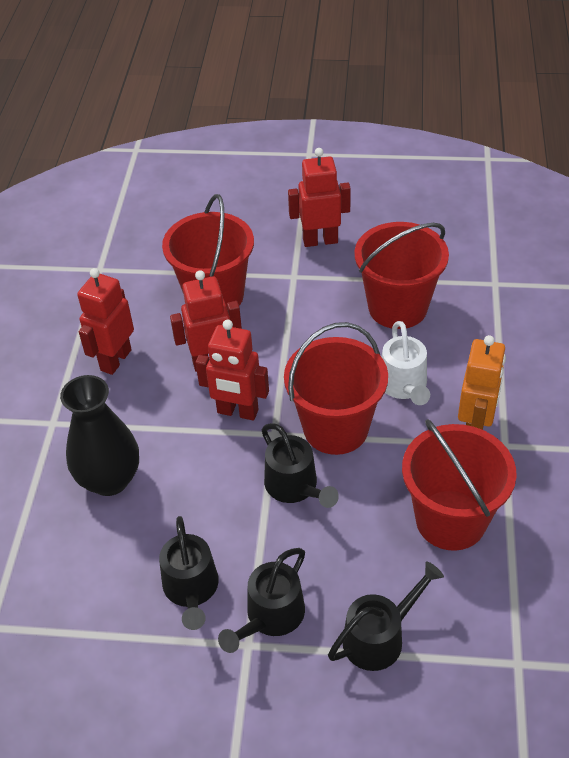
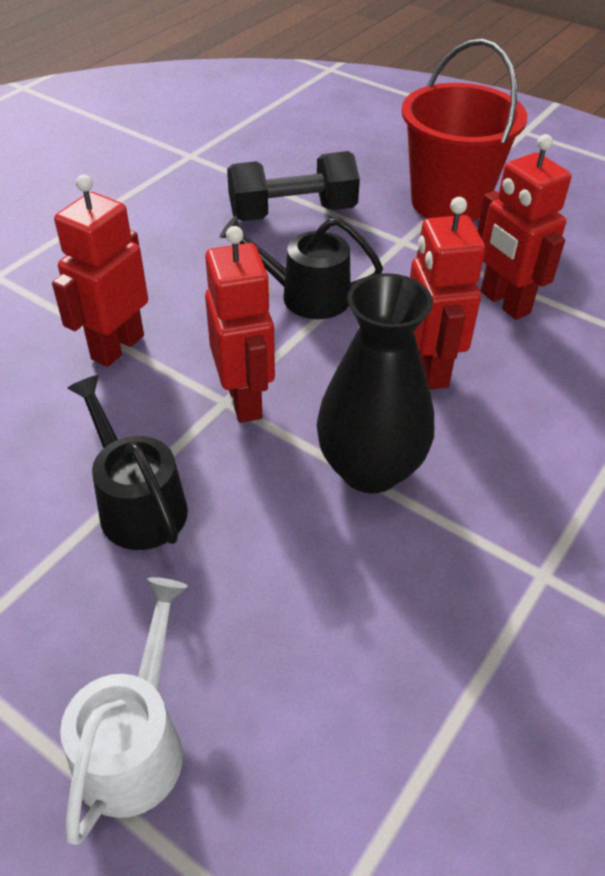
black dumbbell: 0 -> 1
black watering can: 4 -> 2
orange robot: 1 -> 0
red bucket: 4 -> 1

